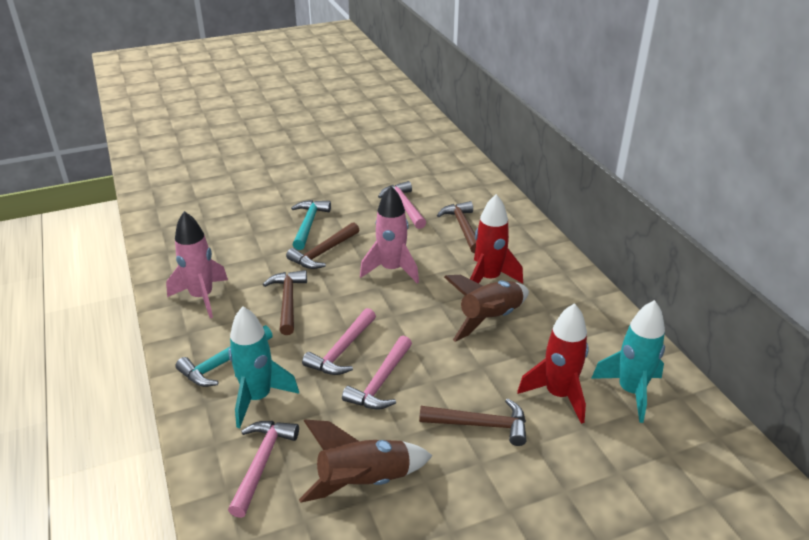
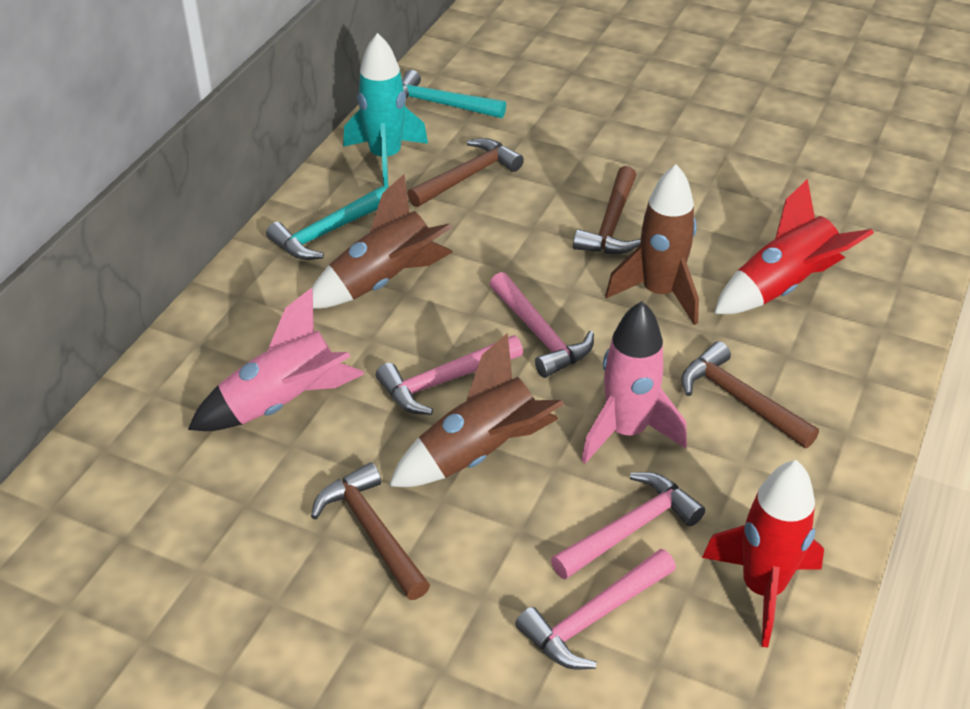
brown rocket: 2 -> 3
turquoise rocket: 2 -> 1

